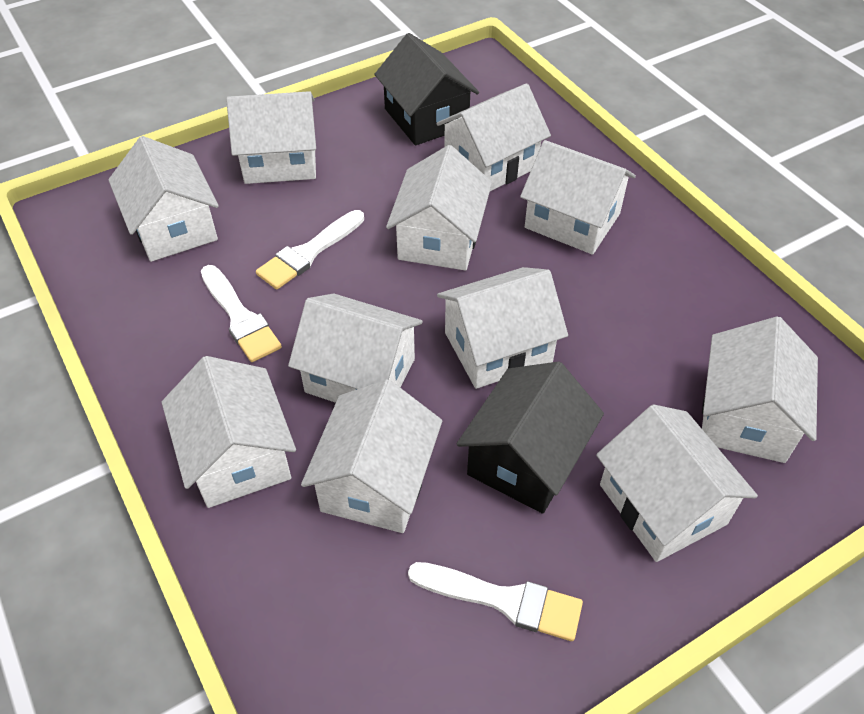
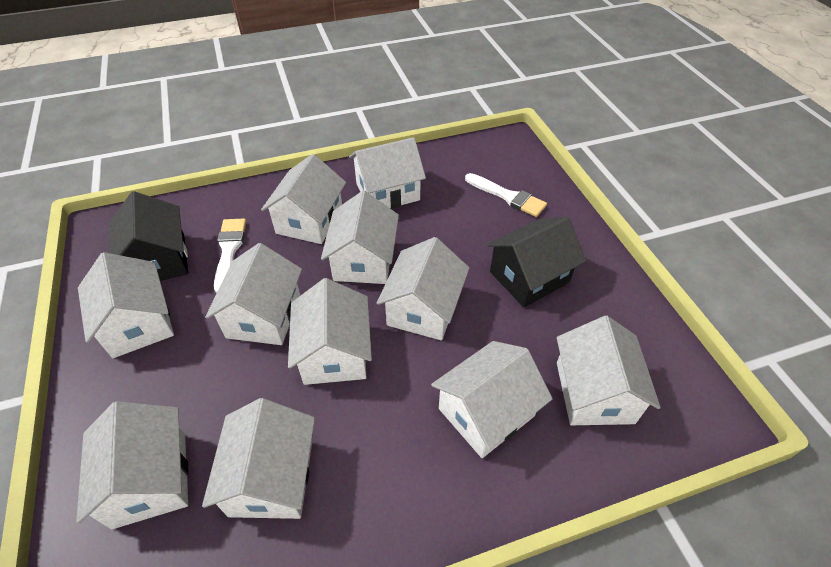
white brush: 3 -> 2

